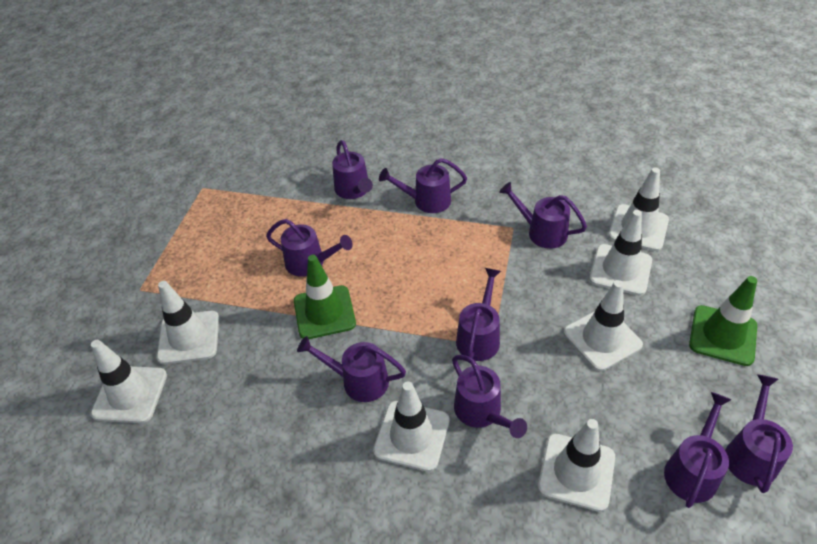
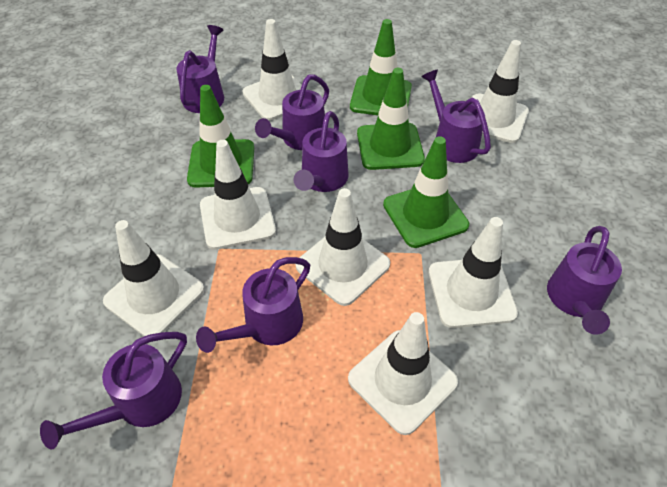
green traffic cone: 2 -> 4
purple watering can: 9 -> 7

